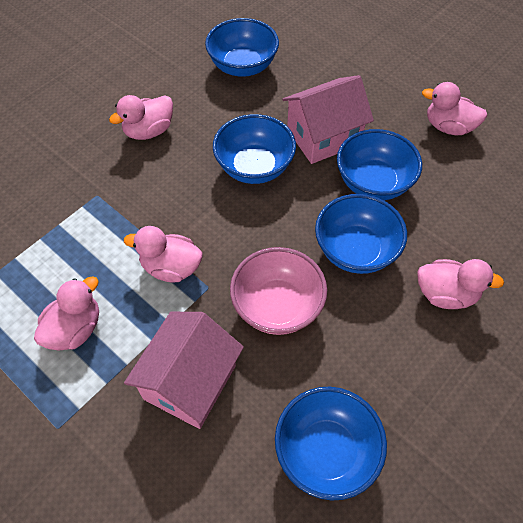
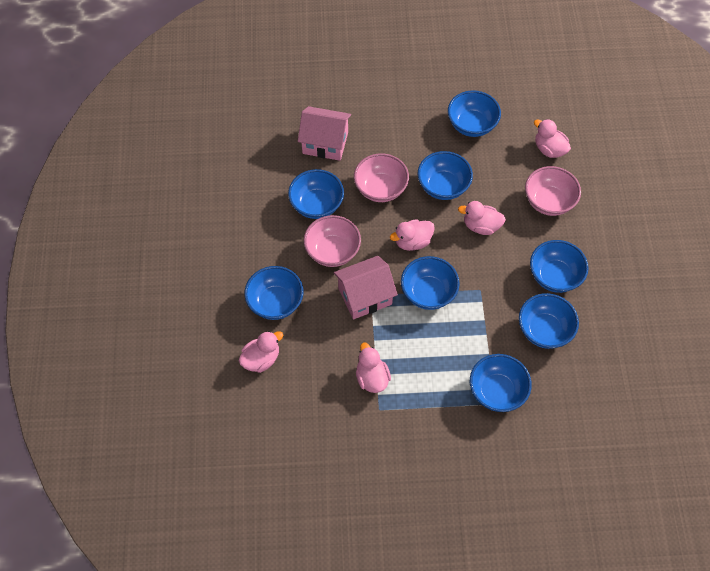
blue bowl: 5 -> 8
pink bowl: 1 -> 3

